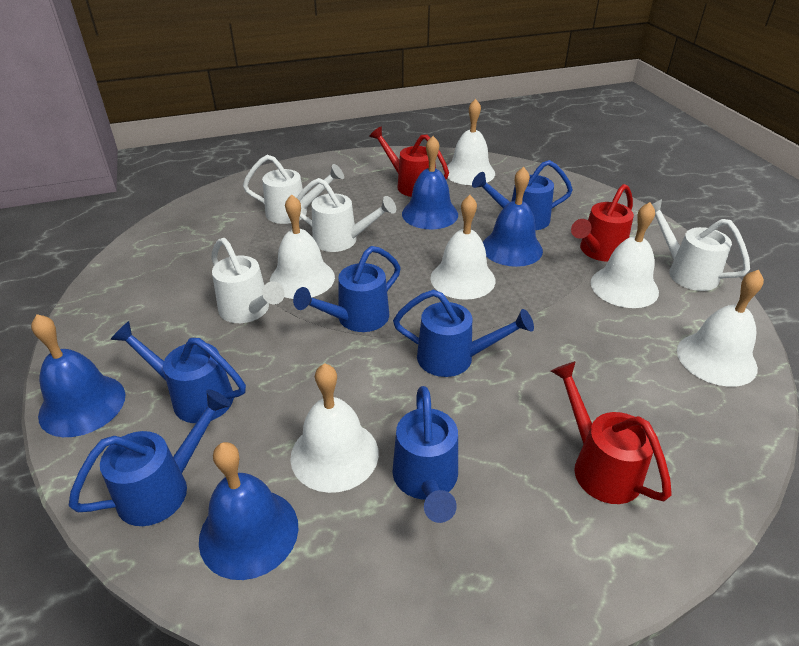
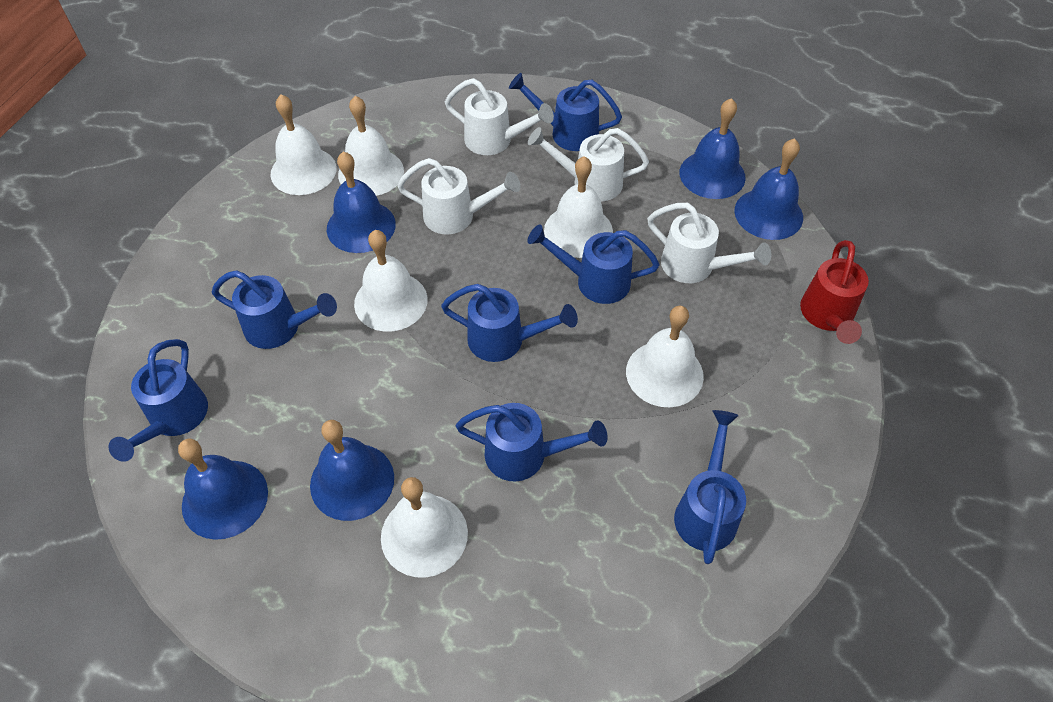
blue bell: 4 -> 5
blue watering can: 6 -> 7
red watering can: 3 -> 1

